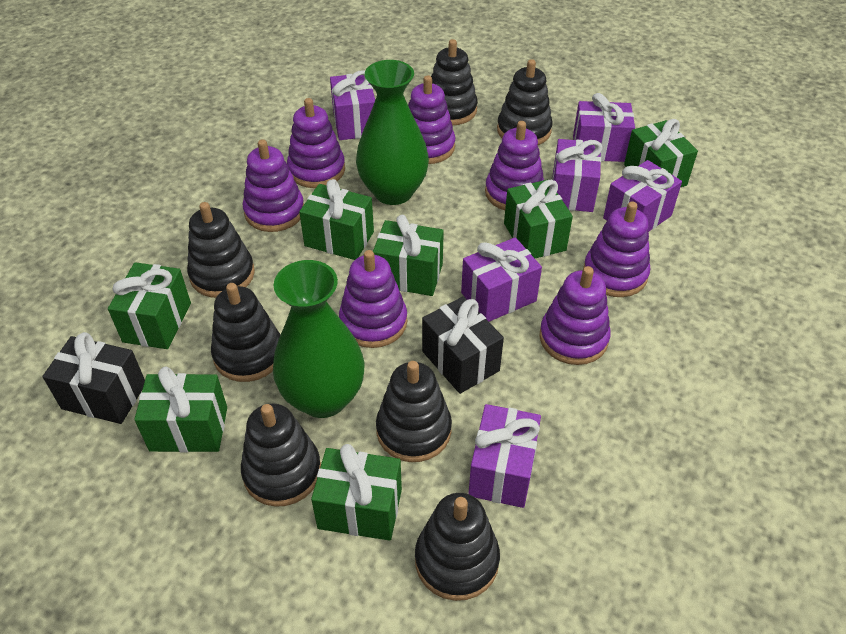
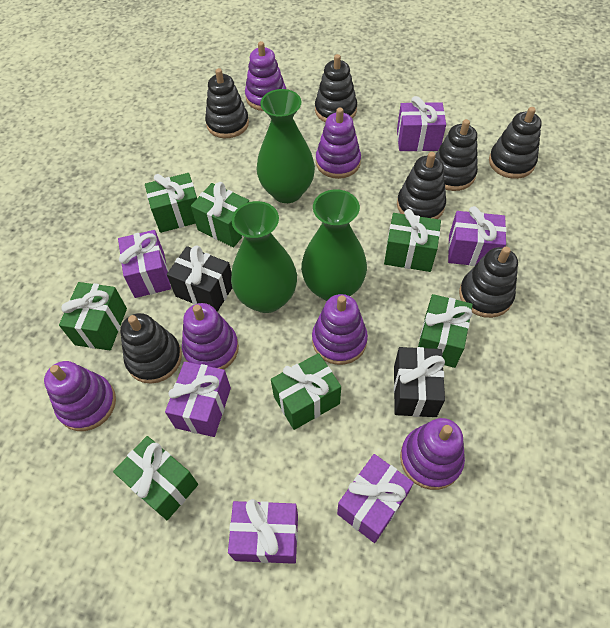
green vase: 2 -> 3
purple stacking toy: 7 -> 6

